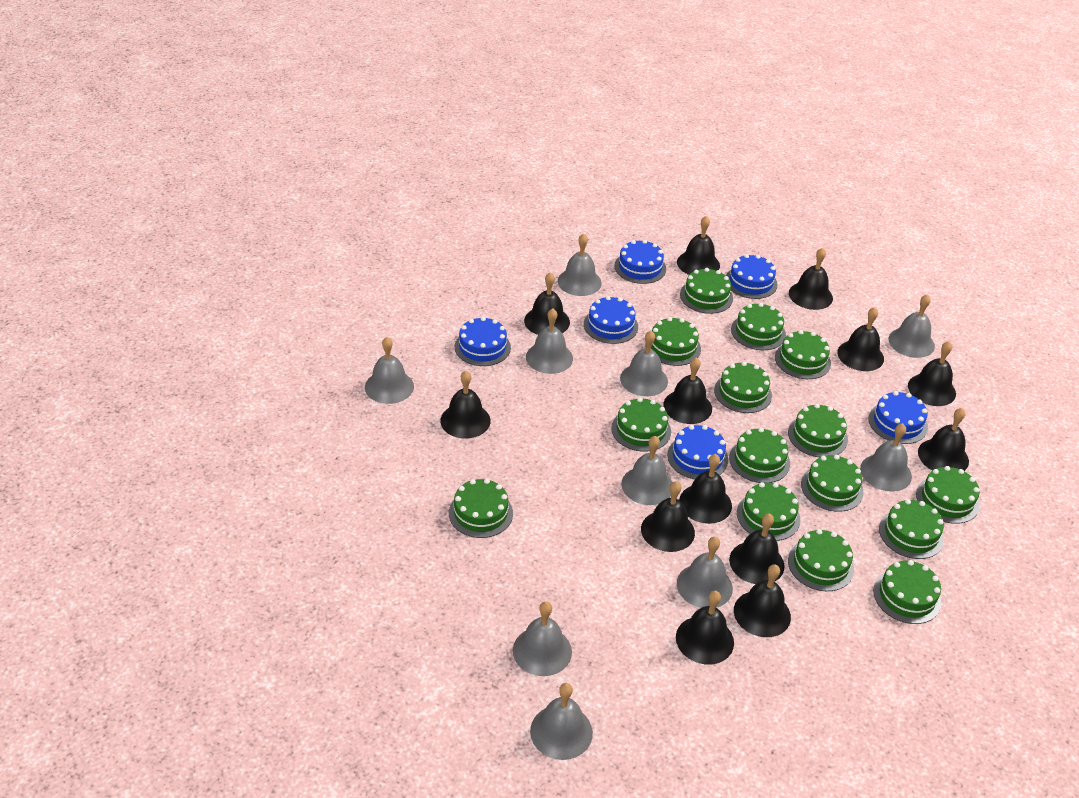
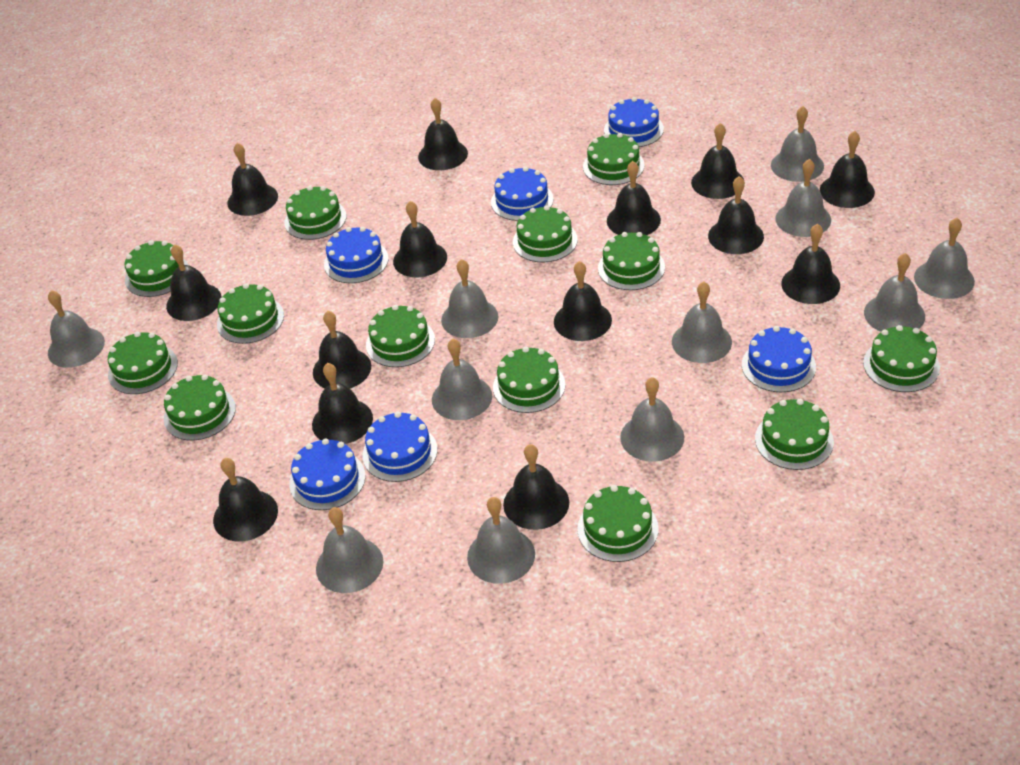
black bell: 13 -> 14
green cake: 15 -> 13
grey bell: 10 -> 11

